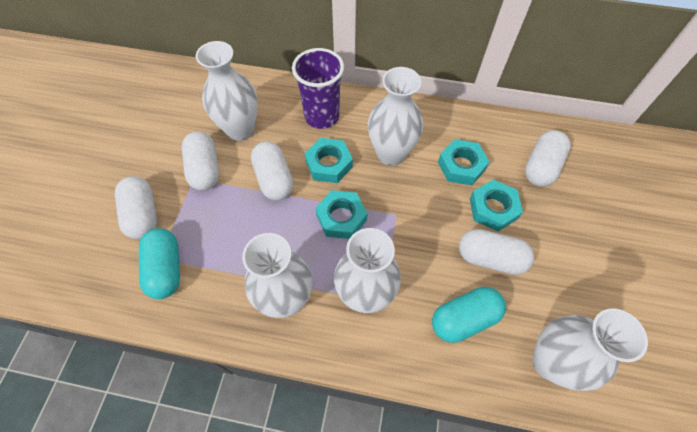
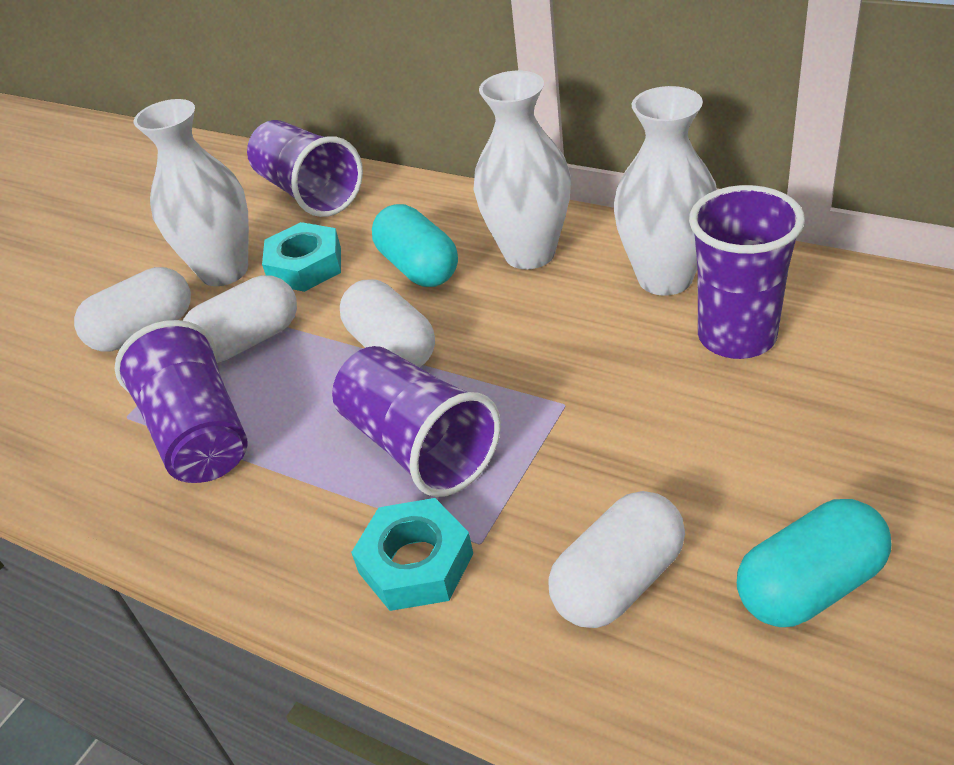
purple cup: 1 -> 4
turquoise nut: 4 -> 2
white capsule: 5 -> 4
white vase: 5 -> 3

